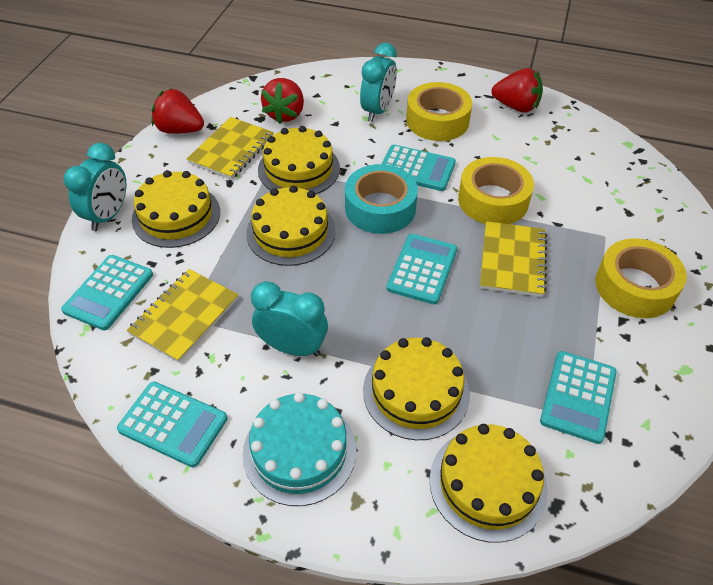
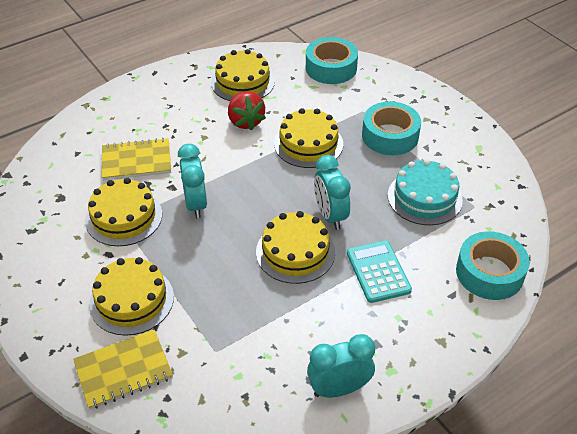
red strawberry: 3 -> 1
turquoise calculator: 5 -> 1
turquoise tape: 1 -> 3
yellow notebook: 3 -> 2
yellow tape: 3 -> 0

